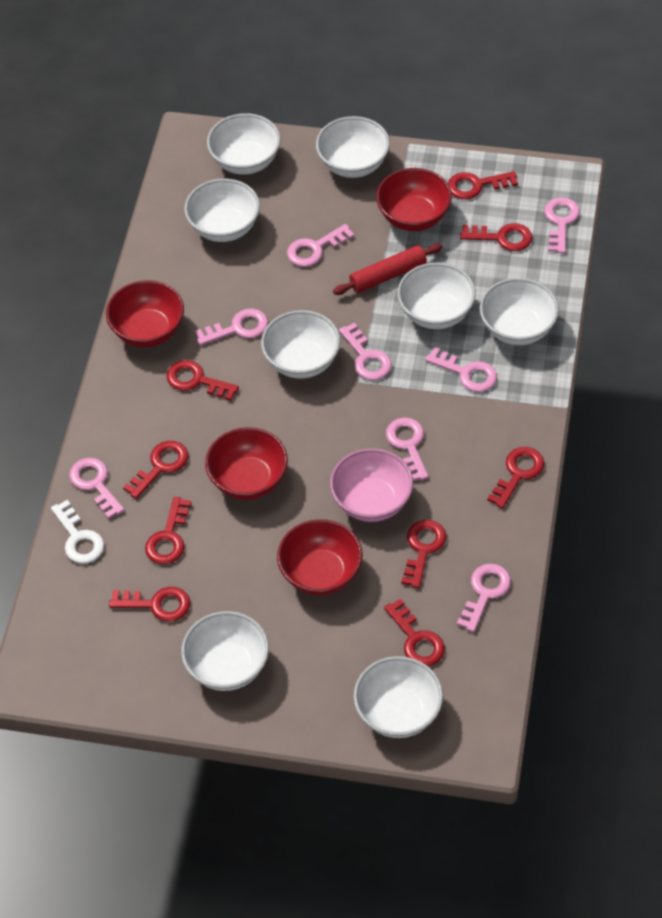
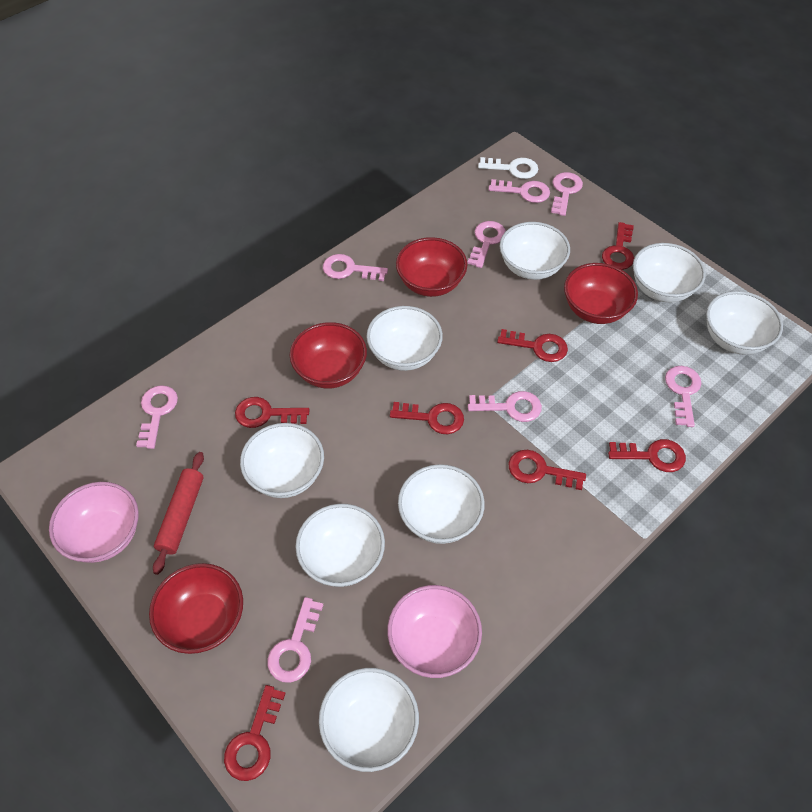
pink bowl: 1 -> 2
red key: 9 -> 7

